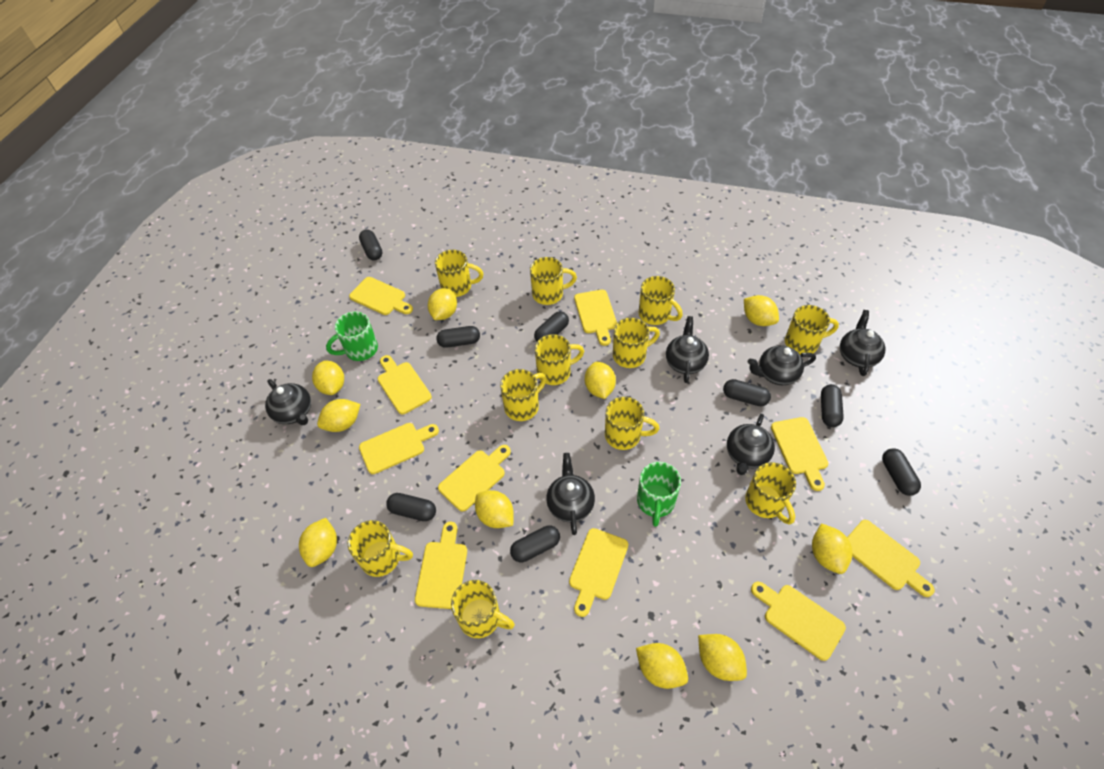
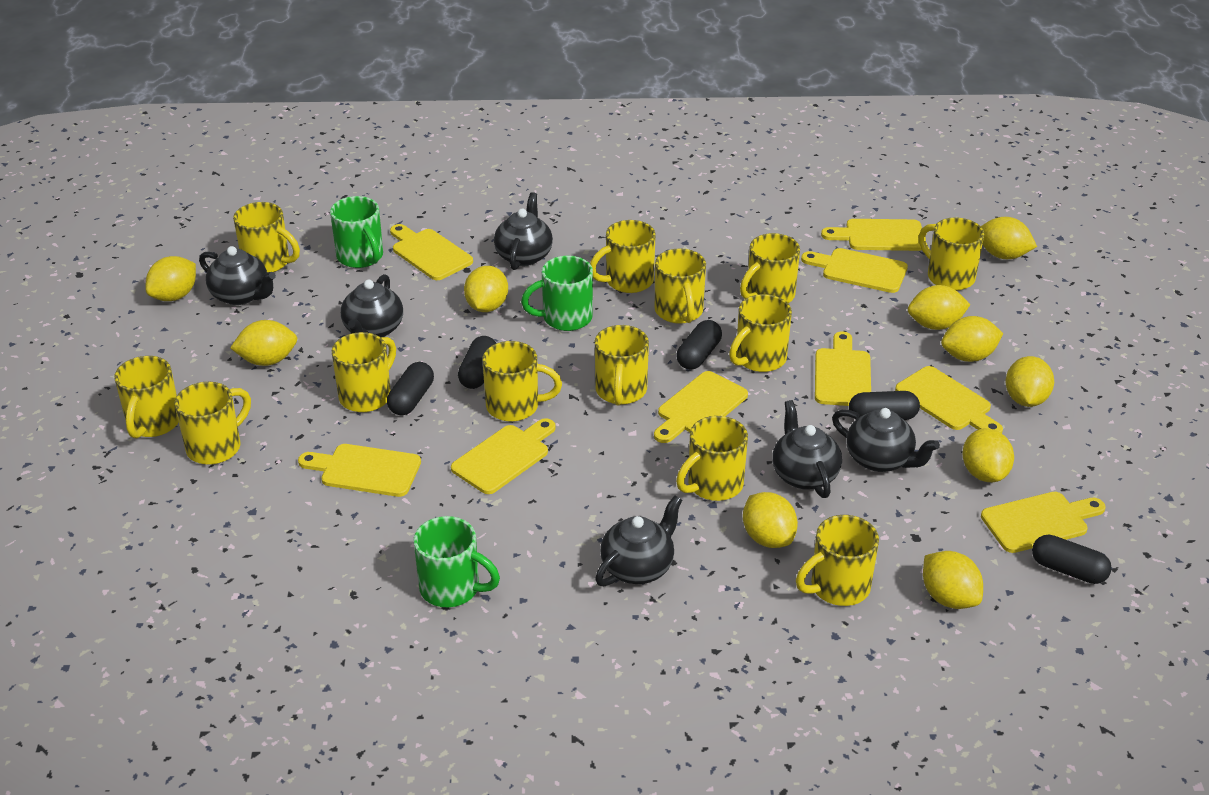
black capsule: 8 -> 5
green mug: 2 -> 3
yellow cutting board: 10 -> 9
yellow mug: 11 -> 13

